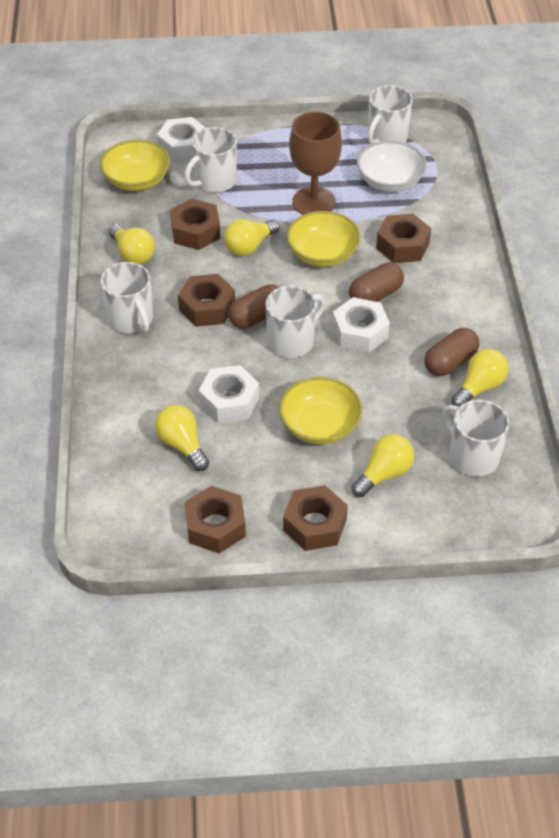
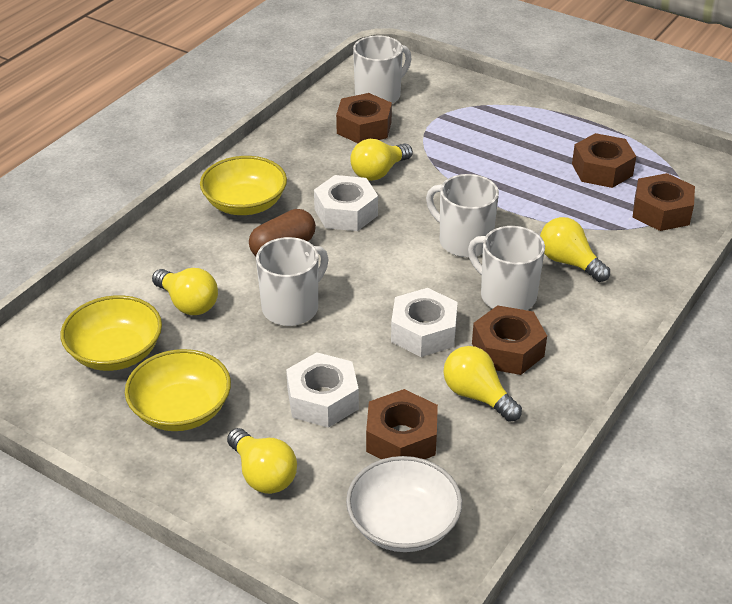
brown capsule: 3 -> 1
brown goblet: 1 -> 0
white mug: 5 -> 4

